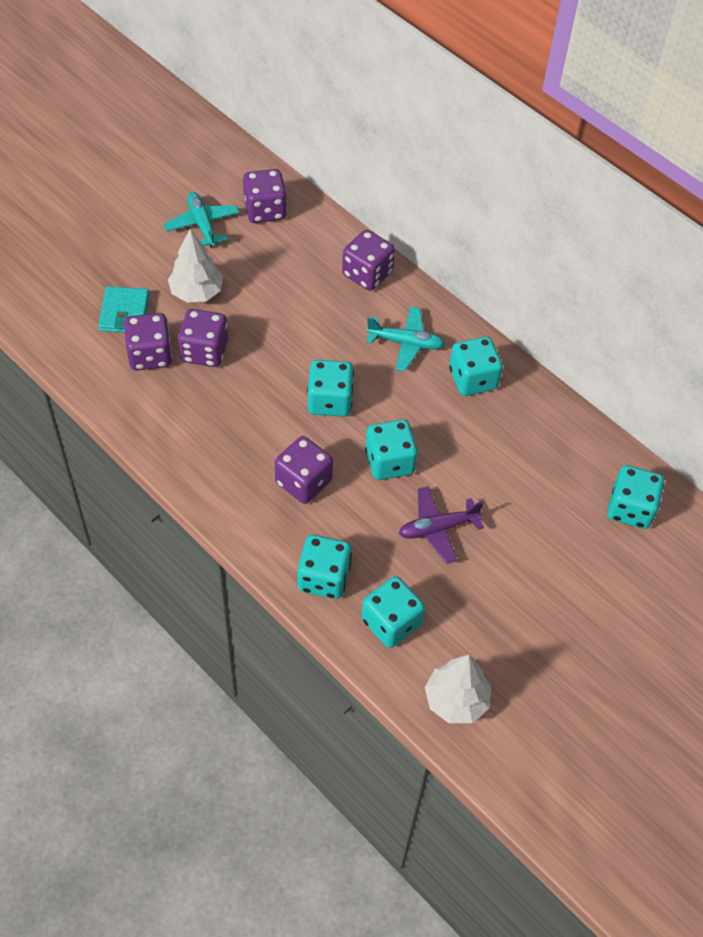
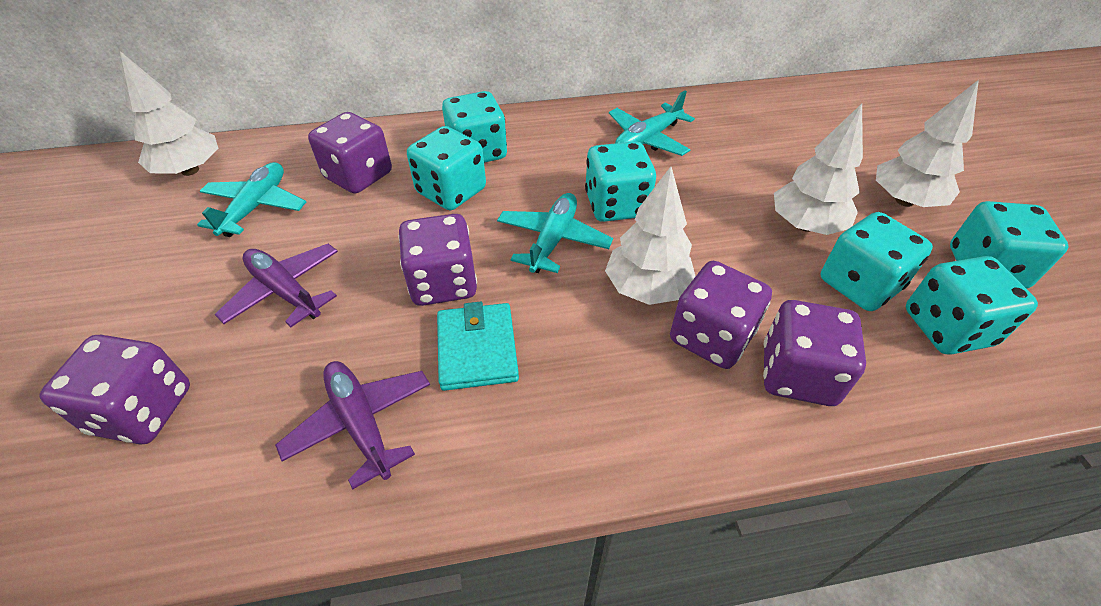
purple plane: 1 -> 2
turquoise plane: 2 -> 3
white tree: 2 -> 4

